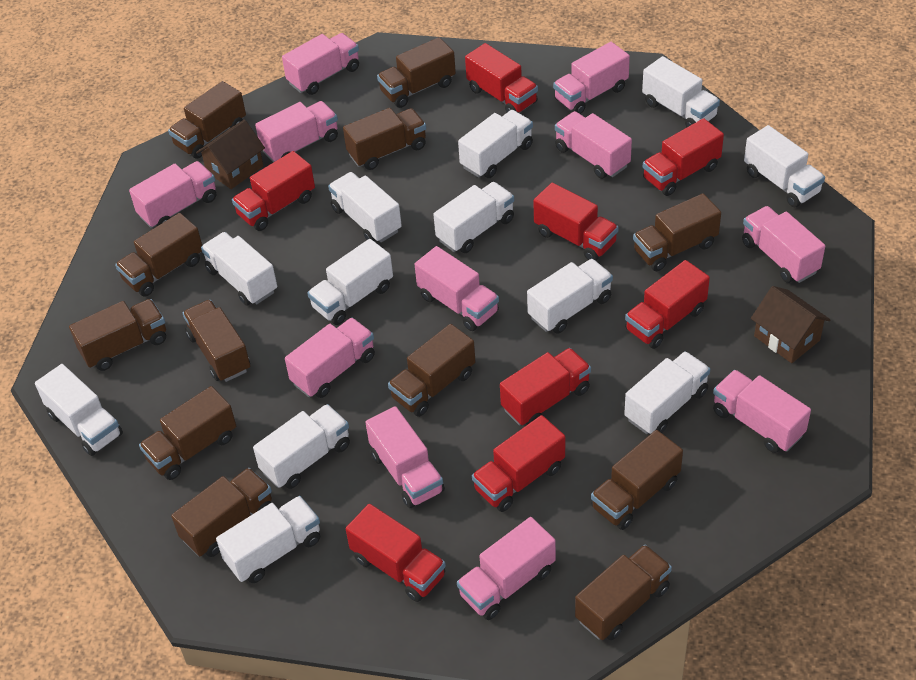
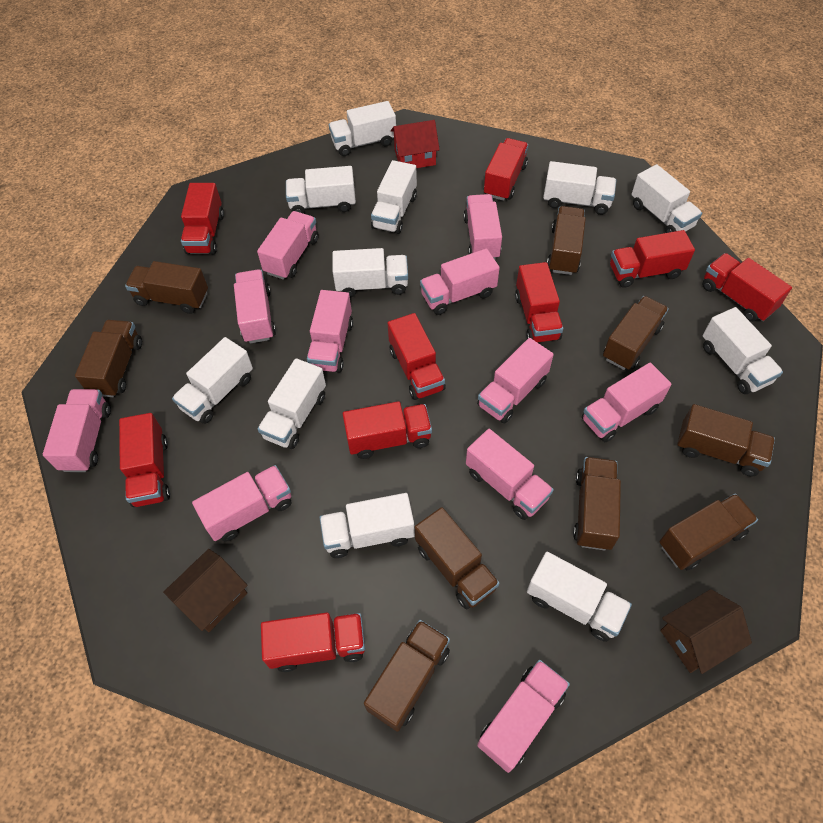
brown truck: 12 -> 9
red house: 0 -> 1
red truck: 8 -> 9
white truck: 12 -> 11

